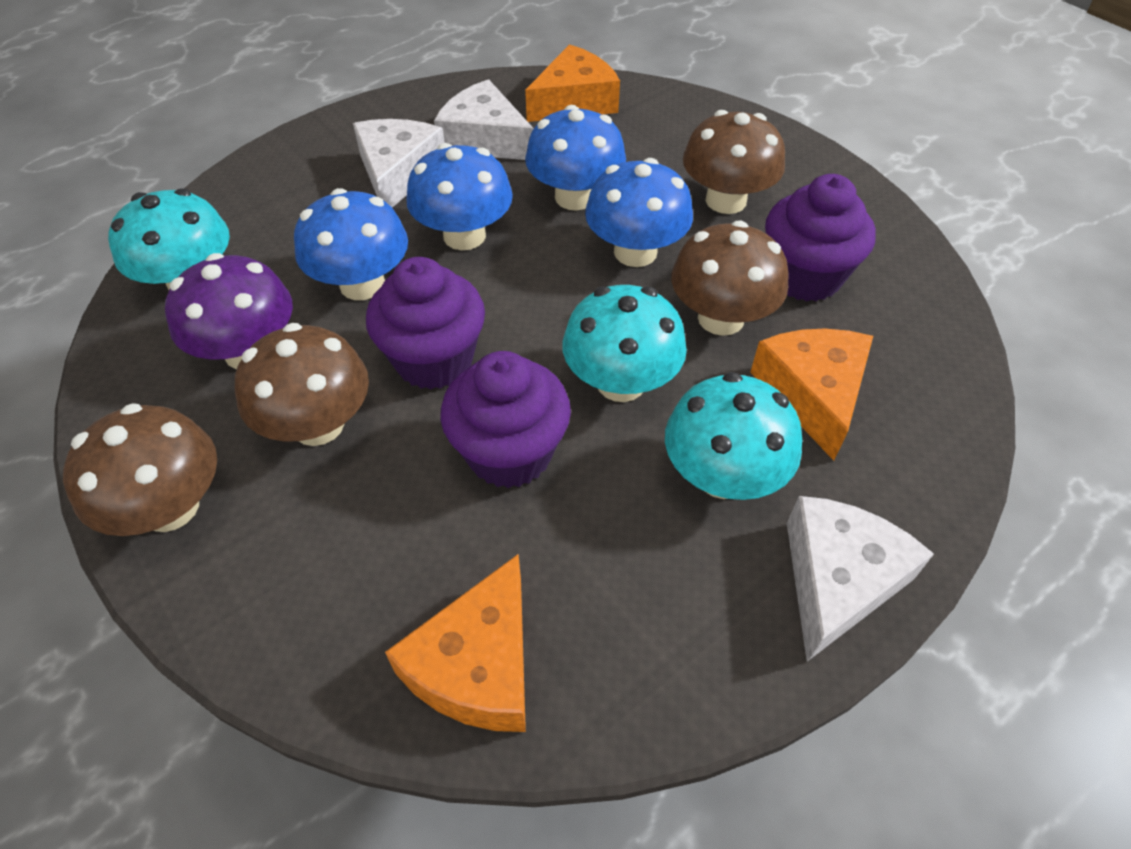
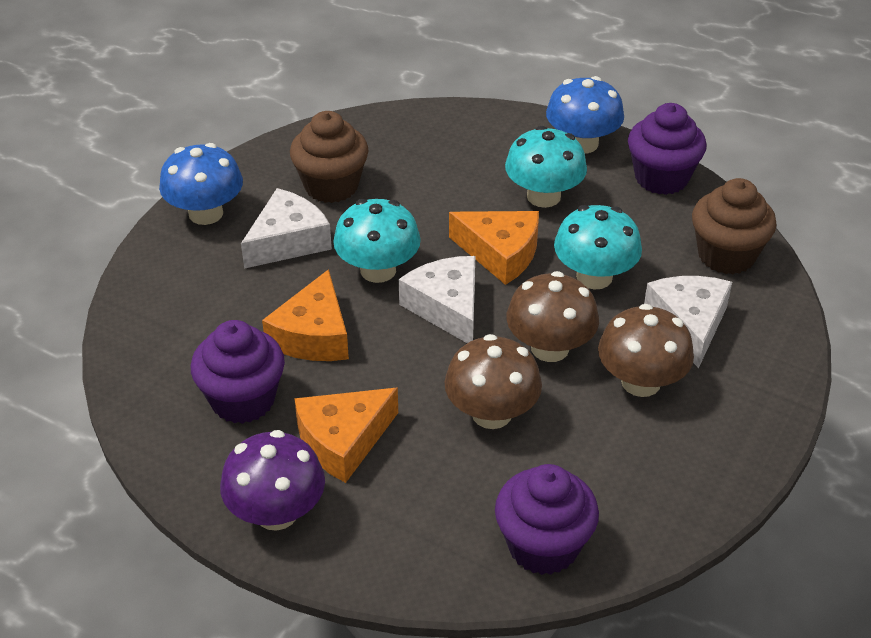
blue mushroom: 4 -> 2
brown cupcake: 0 -> 2
brown mushroom: 4 -> 3

